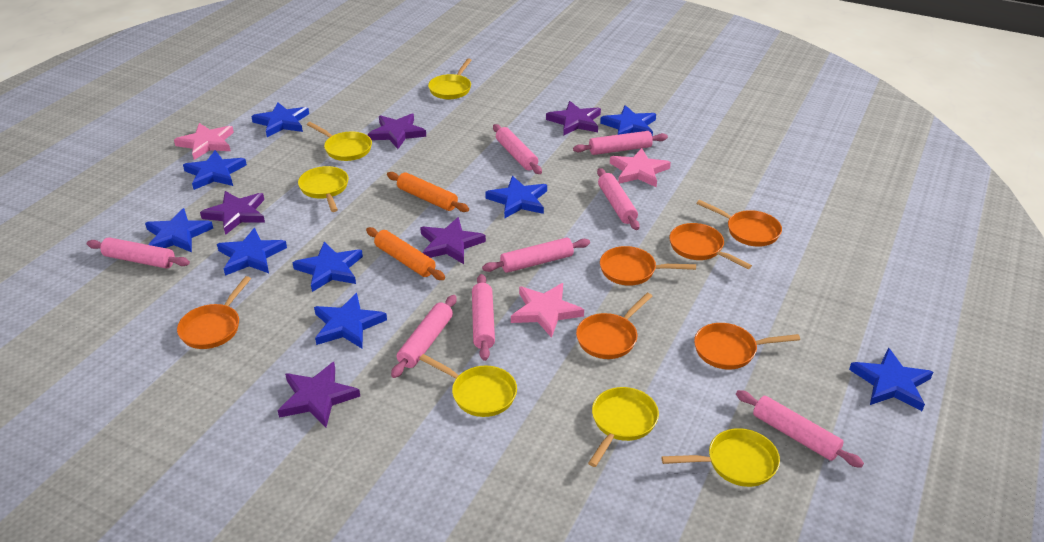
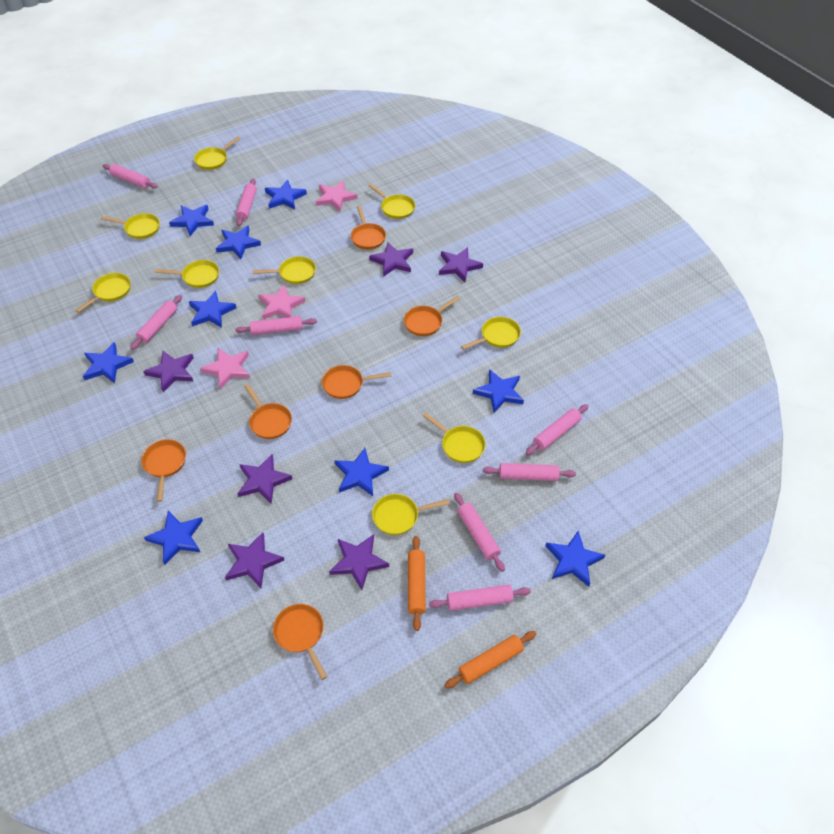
purple star: 5 -> 6
yellow pan: 6 -> 9

